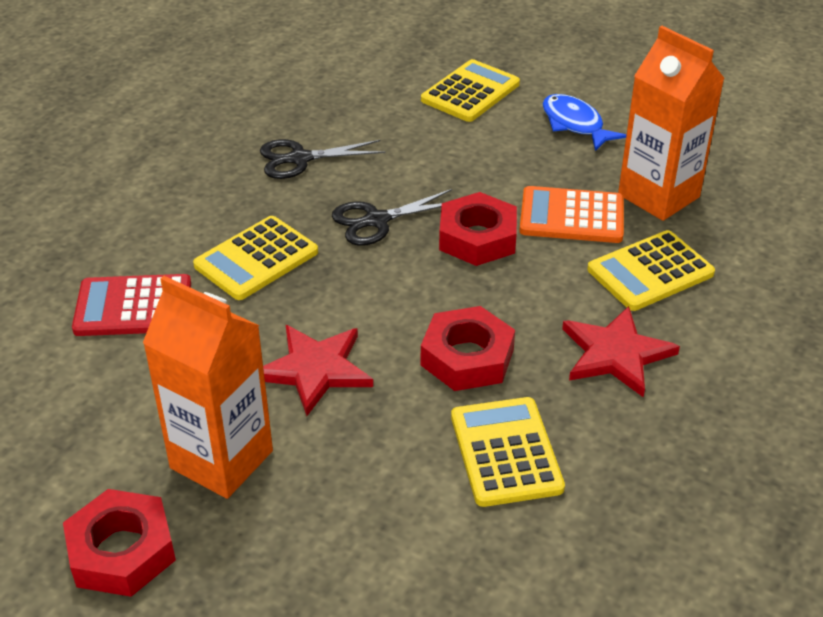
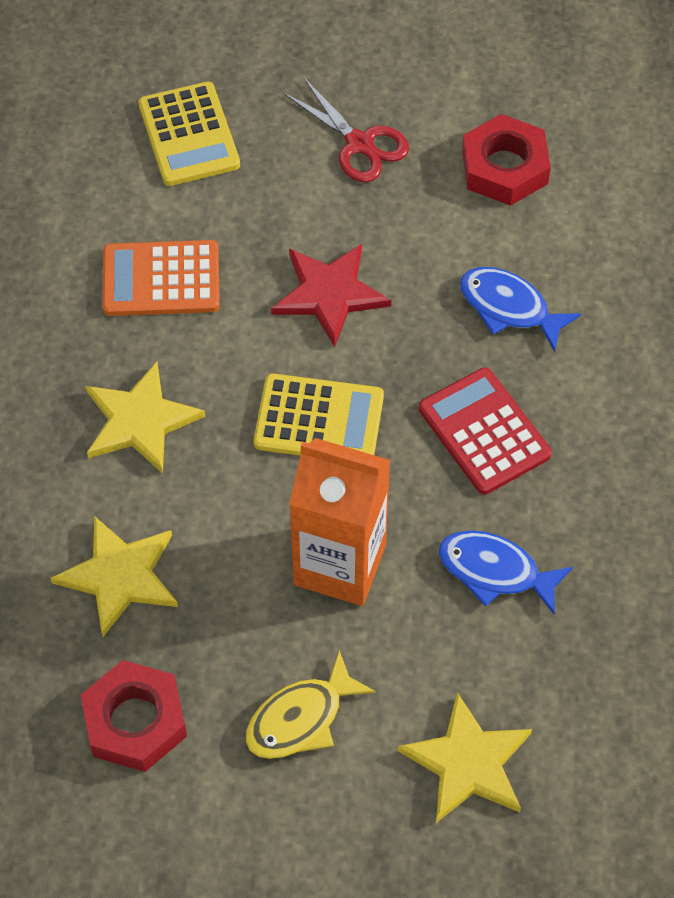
black scissors: 2 -> 0
blue fish: 1 -> 2
orange carton: 2 -> 1
red nut: 3 -> 2
red scissors: 0 -> 1
red star: 2 -> 1
yellow calculator: 4 -> 2
yellow fish: 0 -> 1
yellow star: 0 -> 3

